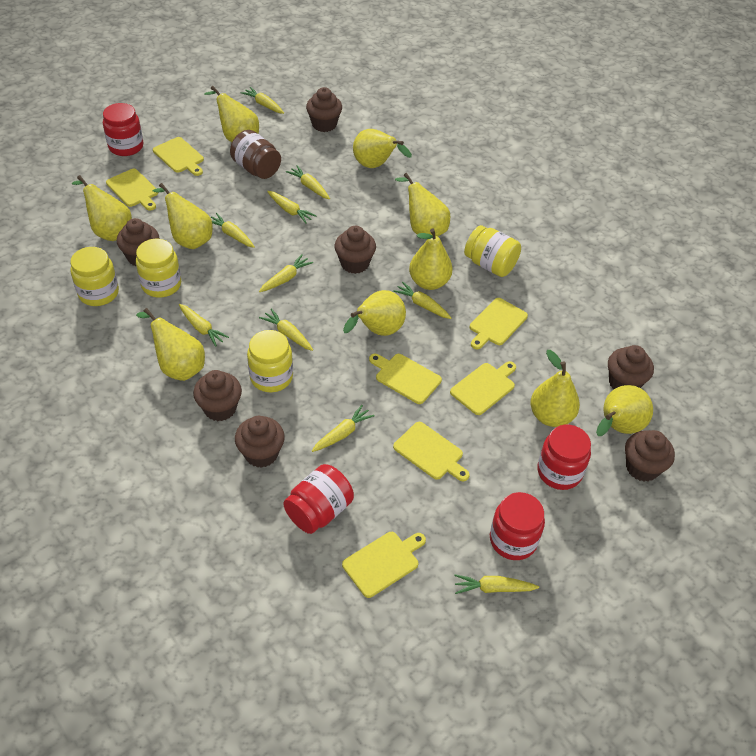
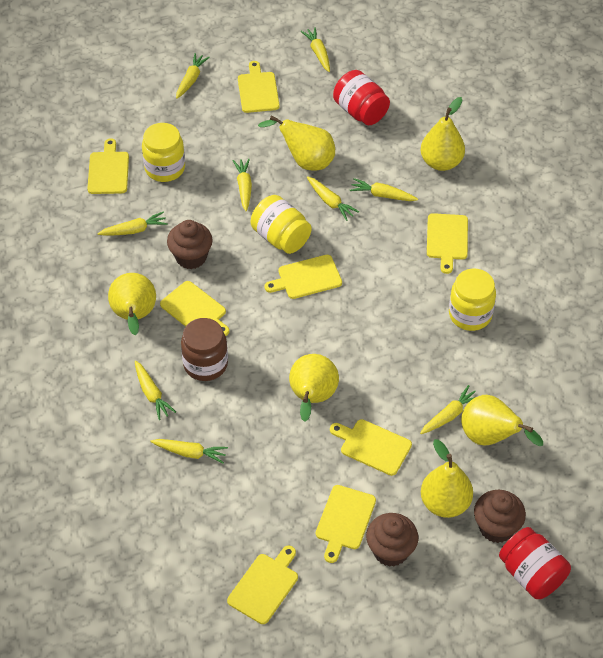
brown cupcake: 7 -> 3
red jar: 4 -> 2
yellow carrot: 10 -> 9
yellow cutting board: 7 -> 8
yellow jar: 4 -> 3
yellow pear: 10 -> 6

